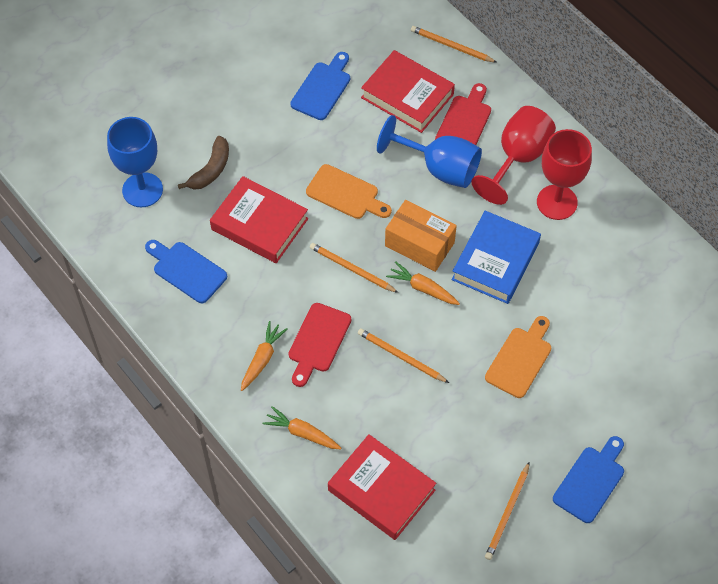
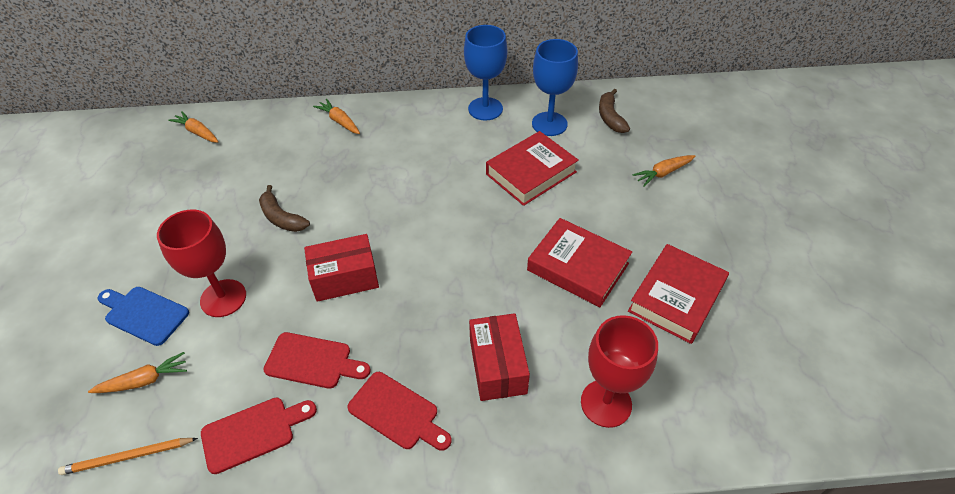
blue book: 1 -> 0
blue cutting board: 3 -> 1
brown banana: 1 -> 2
orange box: 1 -> 0
orange carrot: 3 -> 4
orange cutting board: 2 -> 0
orange pencil: 4 -> 1
red box: 0 -> 2
red cutting board: 2 -> 3

